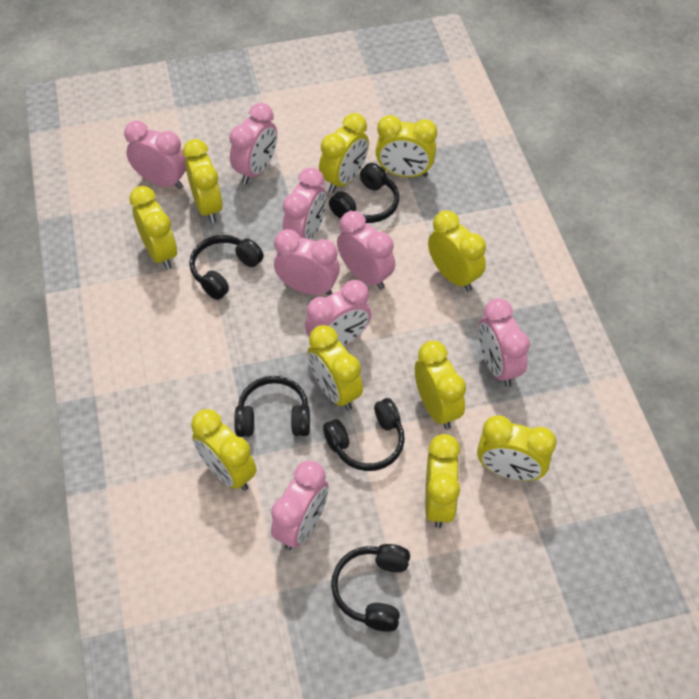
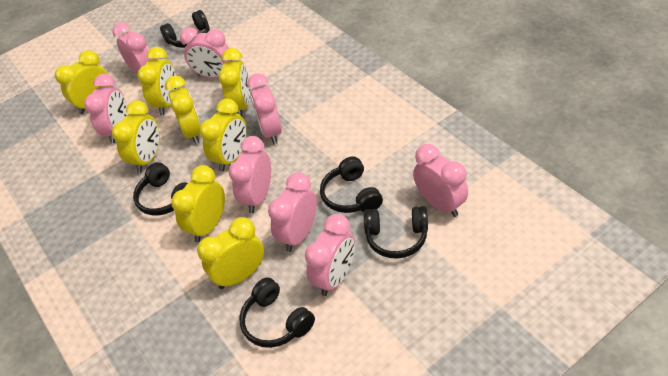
yellow clock: 10 -> 8

